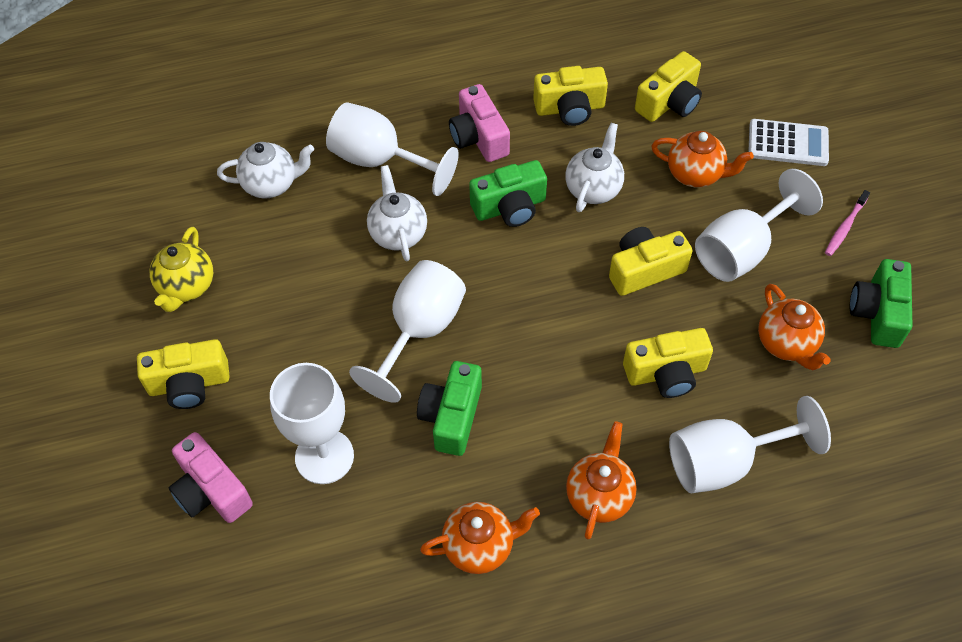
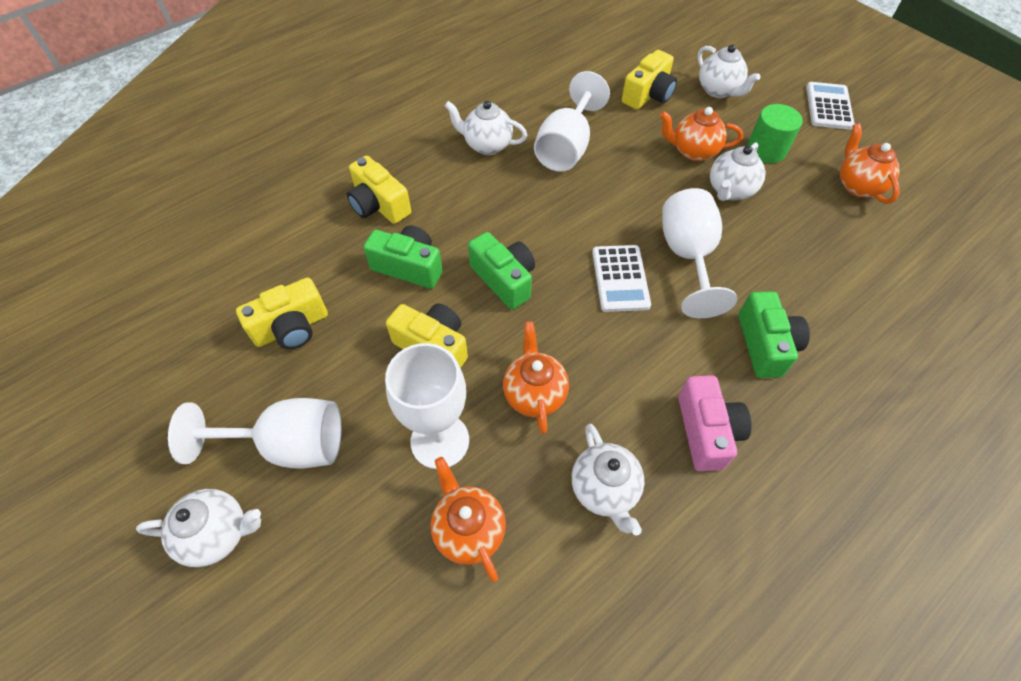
green cylinder: 0 -> 1
pink camera: 2 -> 1
pink toothbrush: 1 -> 0
white calculator: 1 -> 2
white goblet: 5 -> 4
white teapot: 3 -> 5
yellow camera: 5 -> 4
yellow teapot: 1 -> 0

